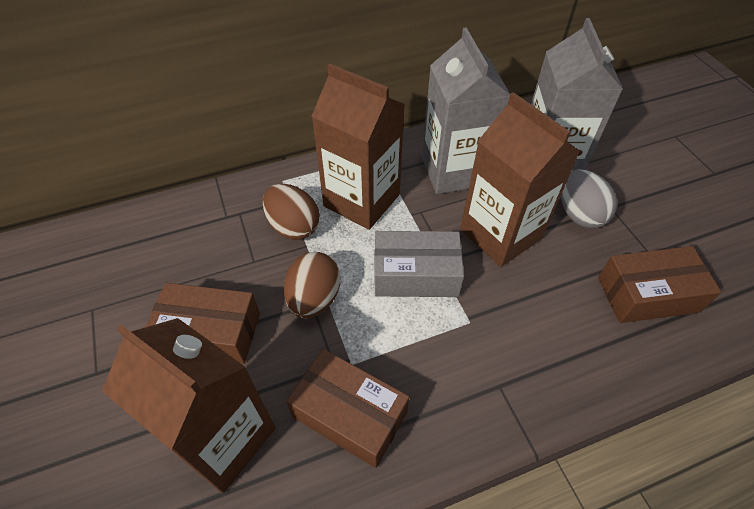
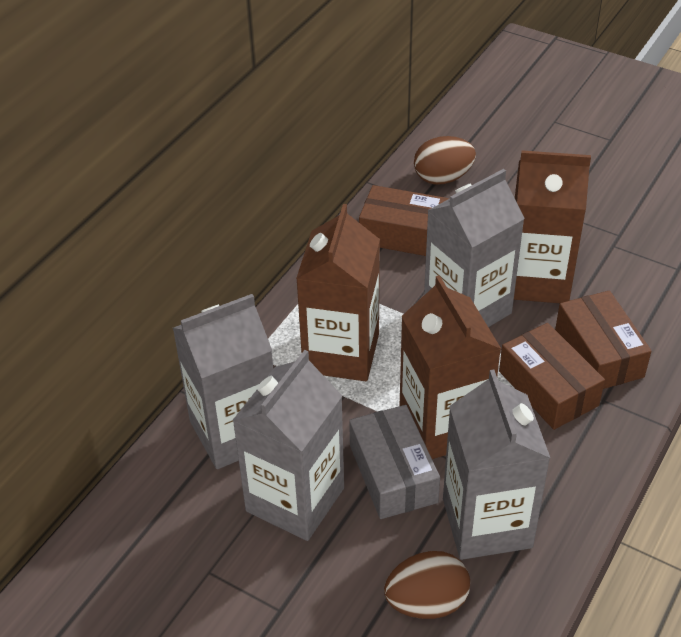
grey carton: 2 -> 4
grey egg: 1 -> 0

